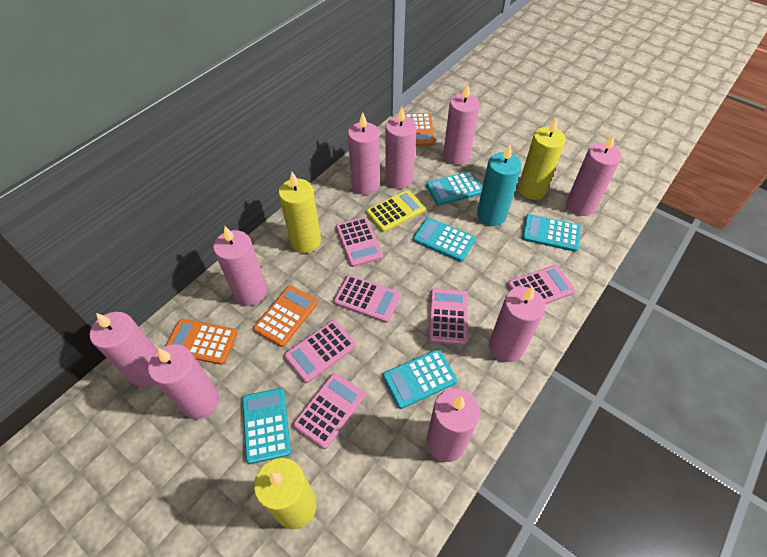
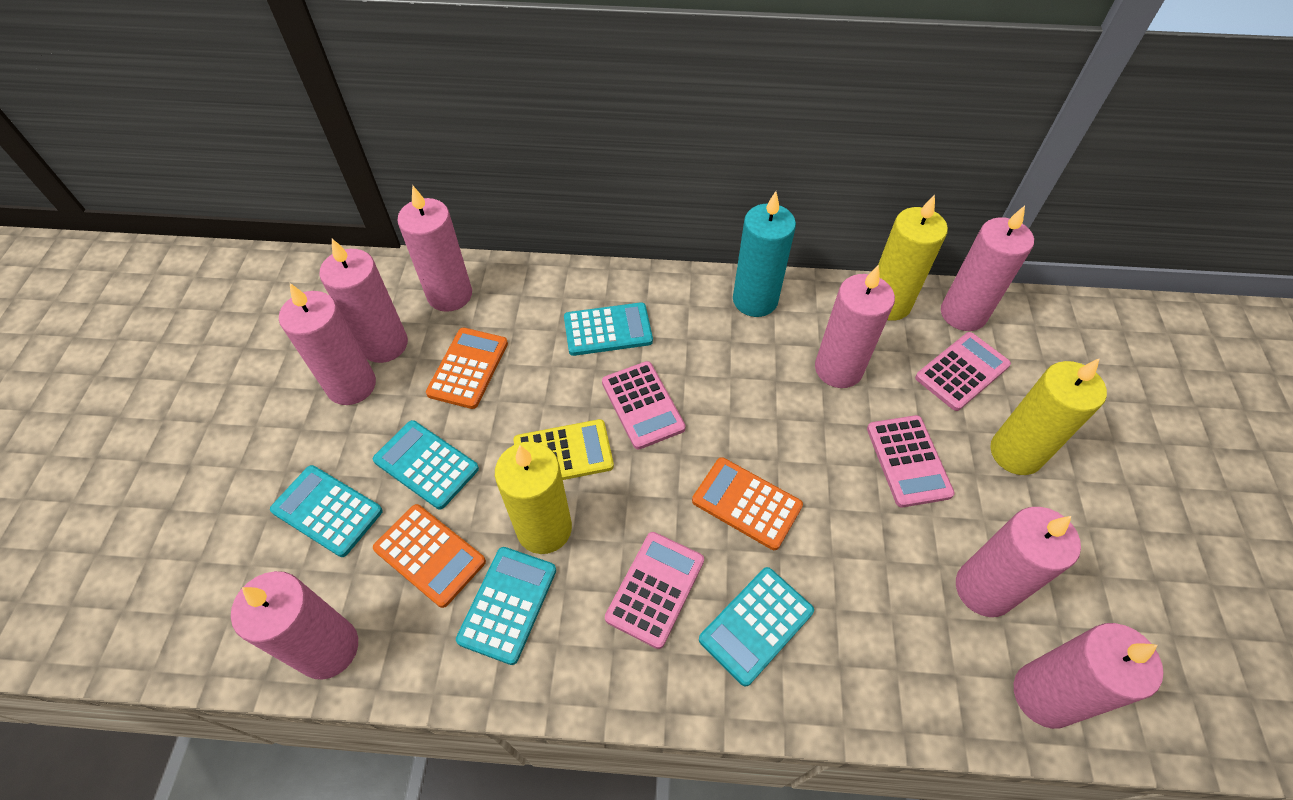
pink calculator: 6 -> 4
pink candle: 9 -> 8

